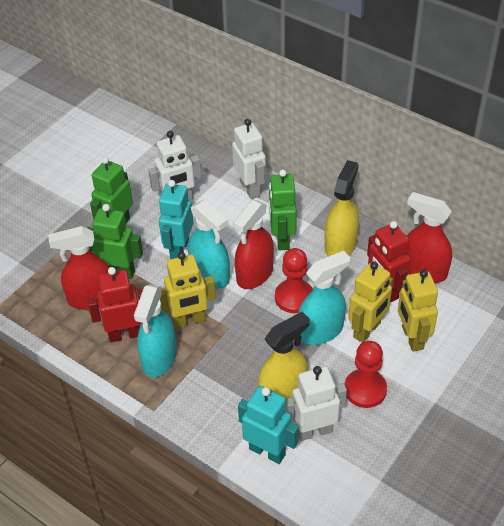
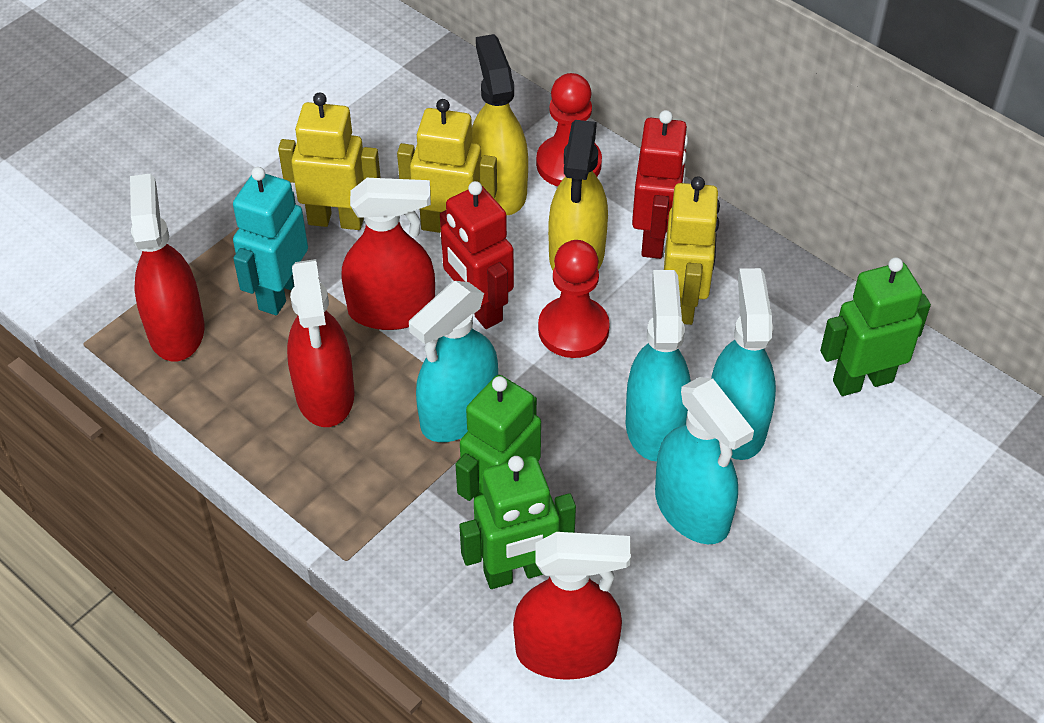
red spray bottle: 3 -> 4
turquoise robot: 2 -> 1
turquoise spray bottle: 3 -> 4
white robot: 3 -> 0

